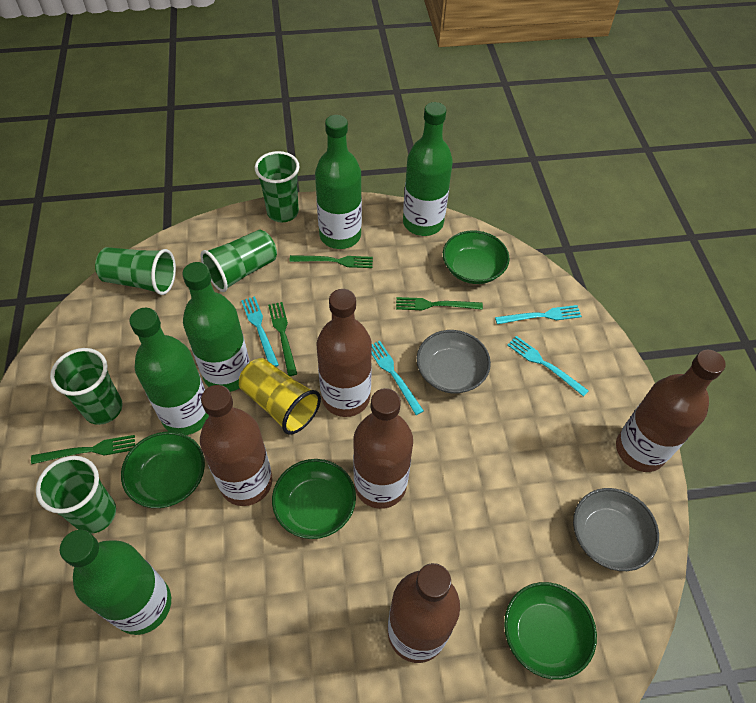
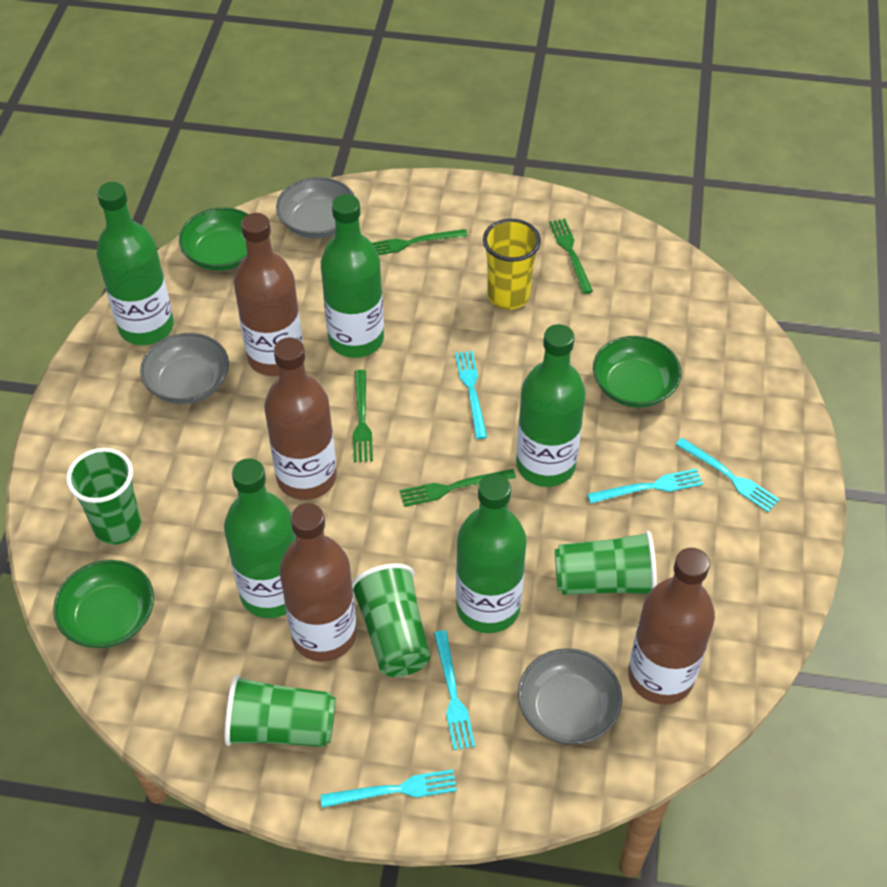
brown bottle: 5 -> 4
green bowl: 4 -> 3
green cup: 5 -> 4
grey bowl: 2 -> 3
turquoise fork: 4 -> 5

